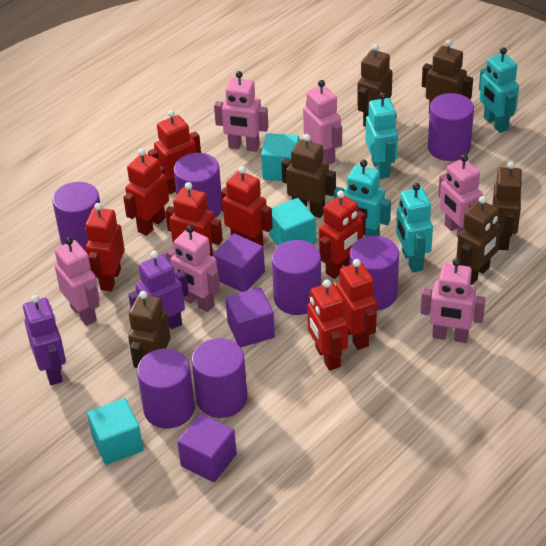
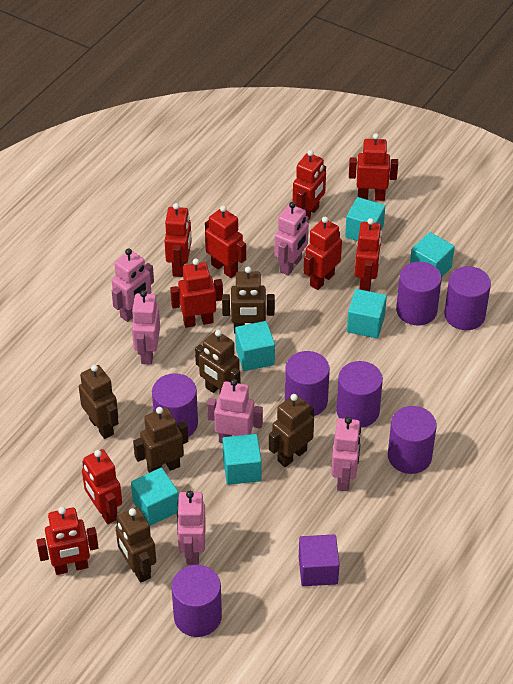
purple cube: 3 -> 1
purple robot: 2 -> 0
red robot: 8 -> 9
turquoise cube: 3 -> 6
turquoise robot: 4 -> 0

